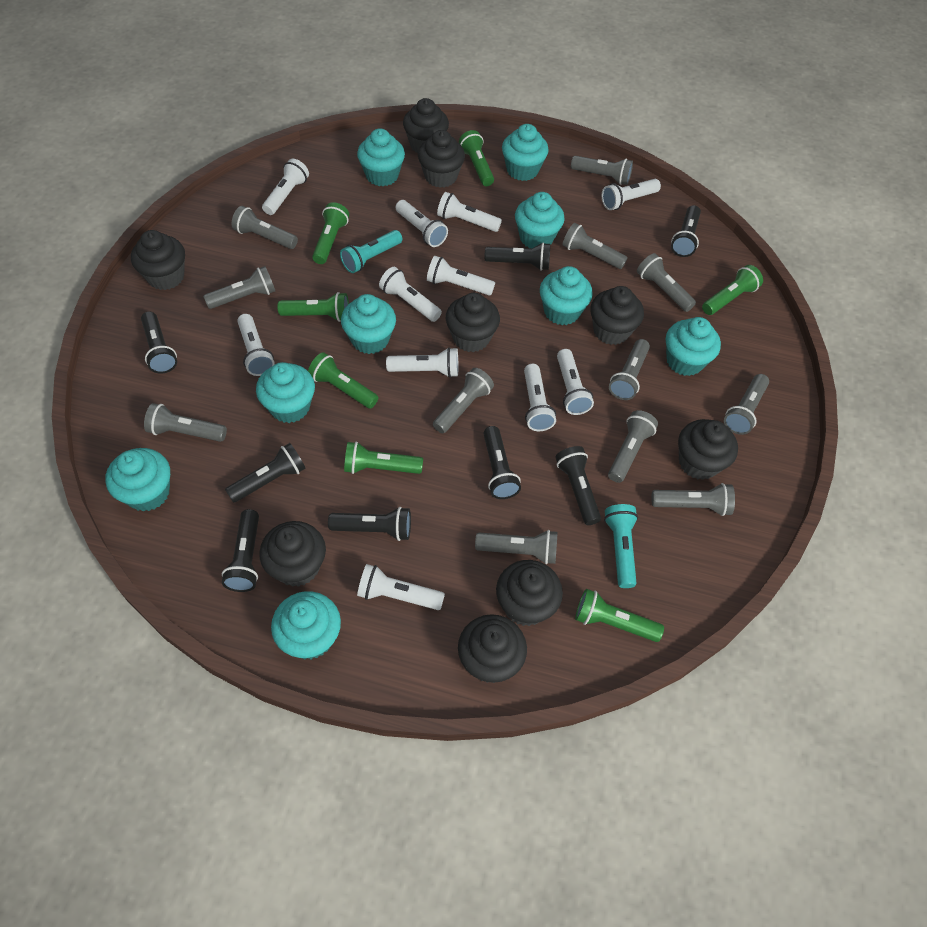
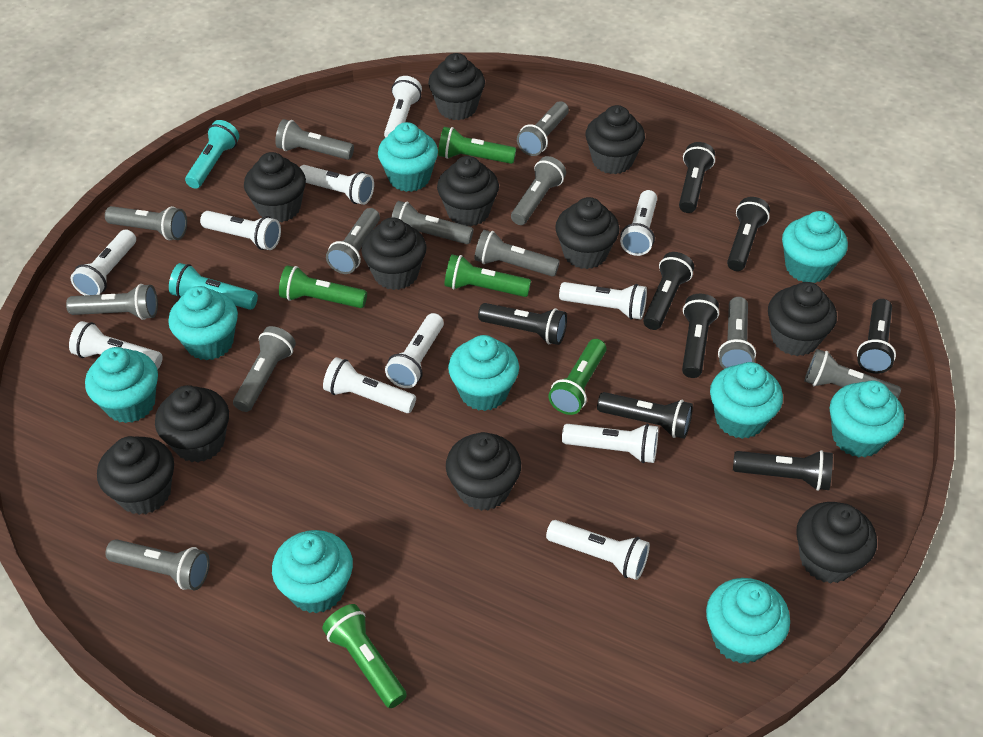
black cupcake: 9 -> 11
green flashlight: 7 -> 5

